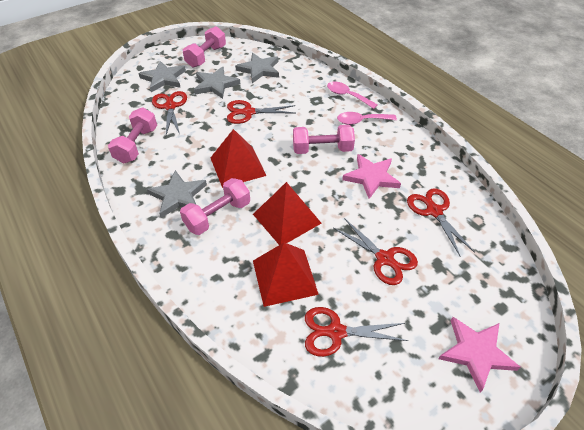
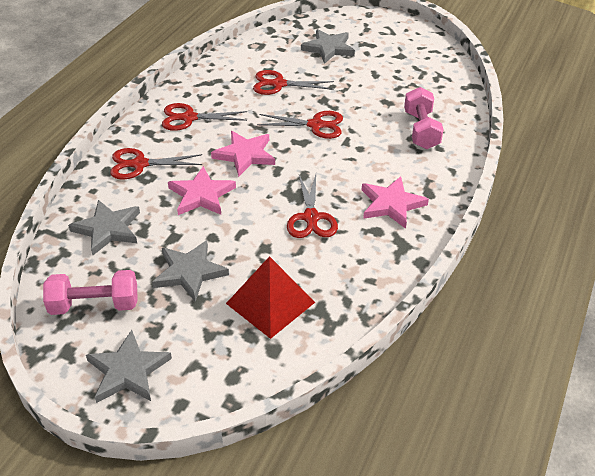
pink dumbbell: 4 -> 2
pink spoon: 2 -> 0
pink star: 2 -> 3
red pyramid: 3 -> 1

